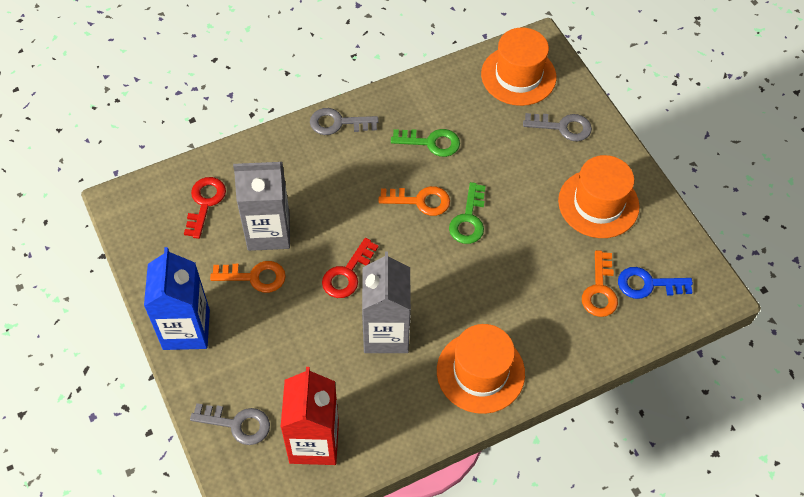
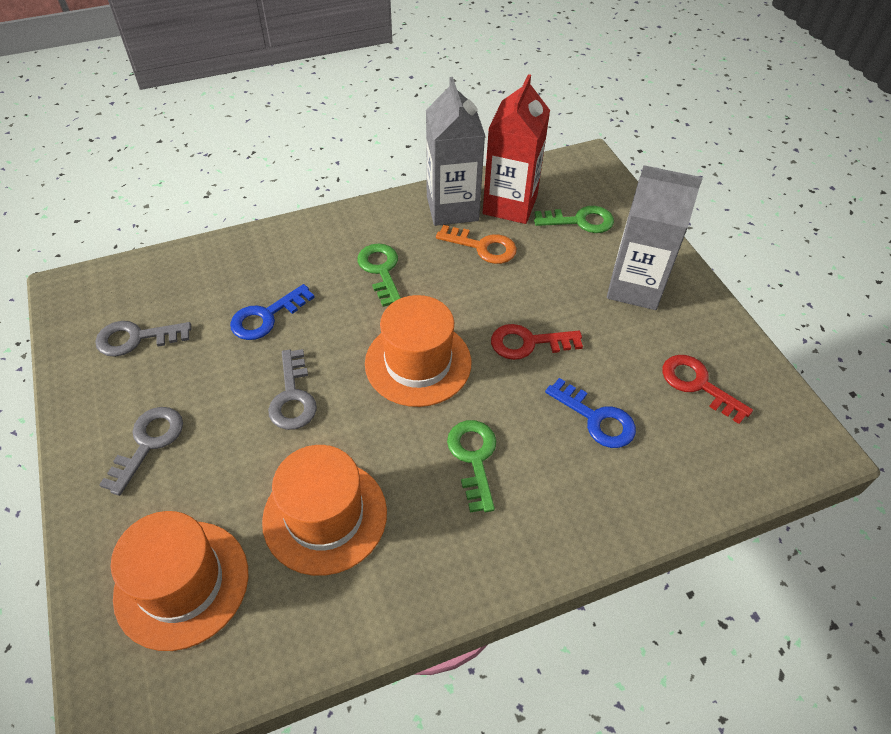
blue carton: 1 -> 0
blue key: 1 -> 2
green key: 2 -> 3
orange key: 3 -> 1

